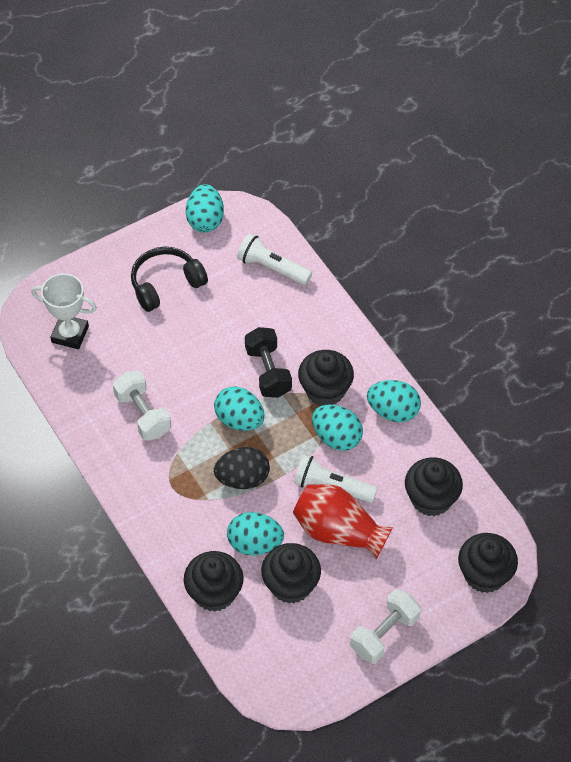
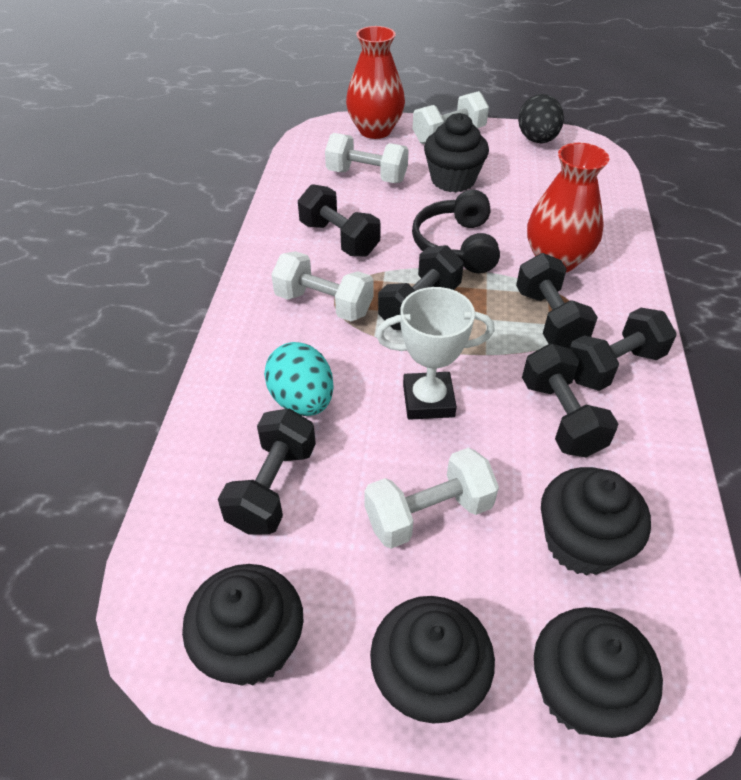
black dumbbell: 1 -> 6
red vase: 1 -> 2
turquoise egg: 5 -> 1
white dumbbell: 2 -> 4
white flashlight: 2 -> 0

